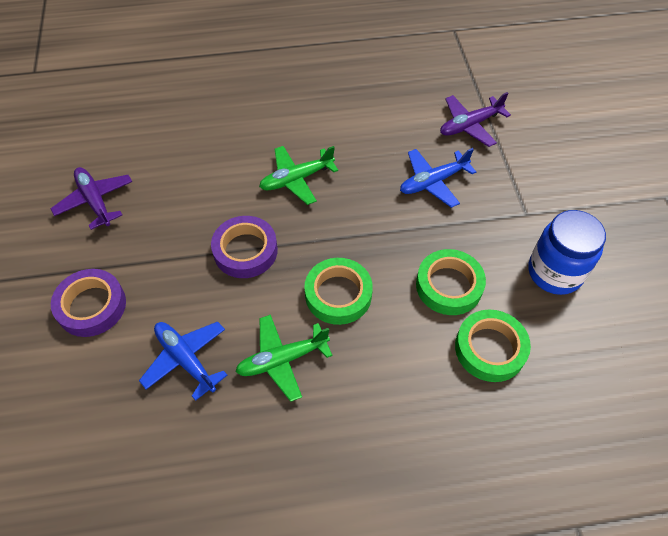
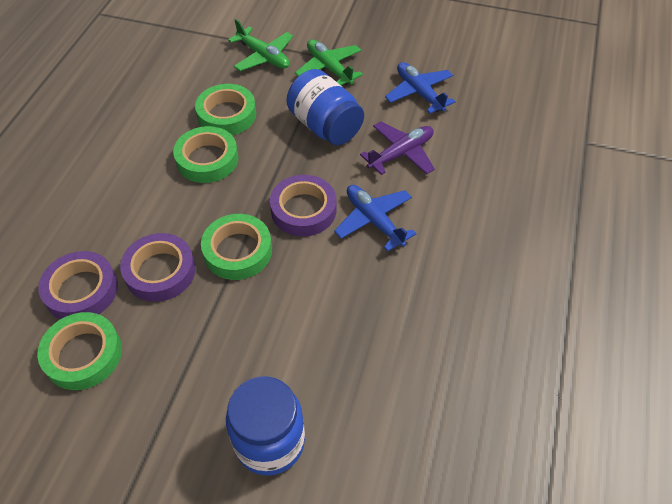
blue jar: 1 -> 2
green tape: 3 -> 4
purple plane: 2 -> 1
purple tape: 2 -> 3

